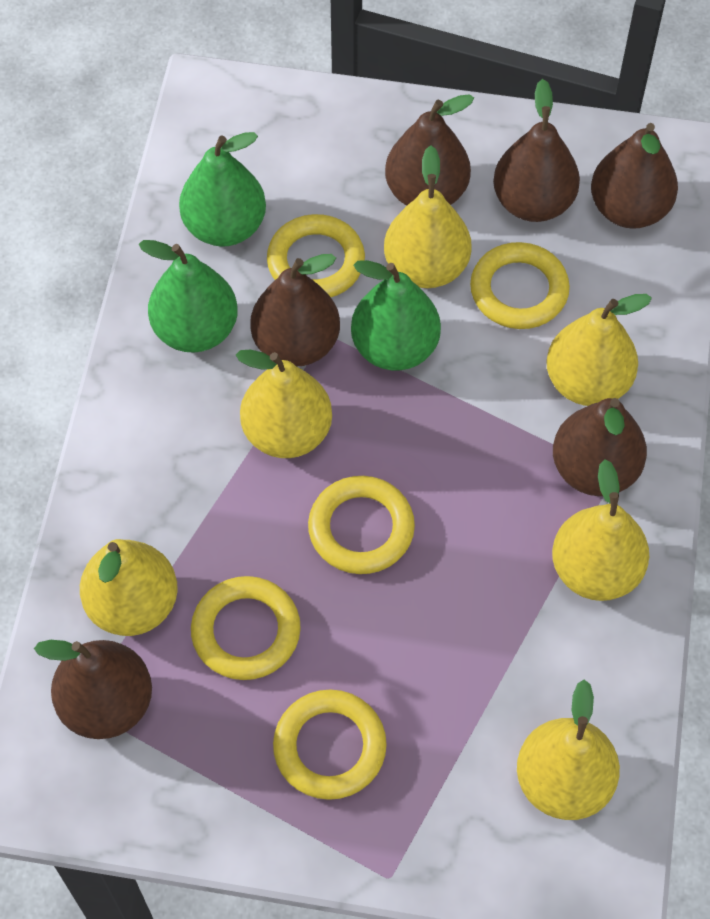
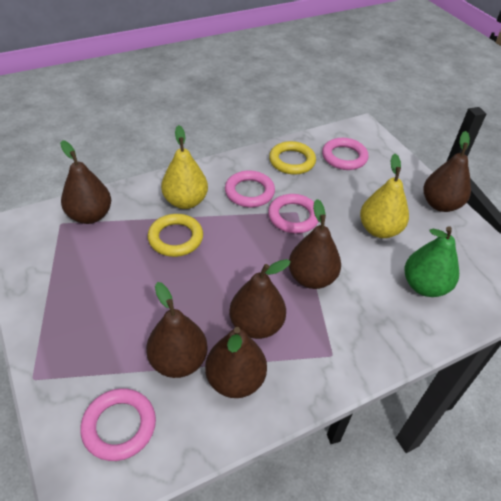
green pear: 3 -> 1
pink ring: 0 -> 4
yellow pear: 6 -> 2
yellow ring: 5 -> 2

